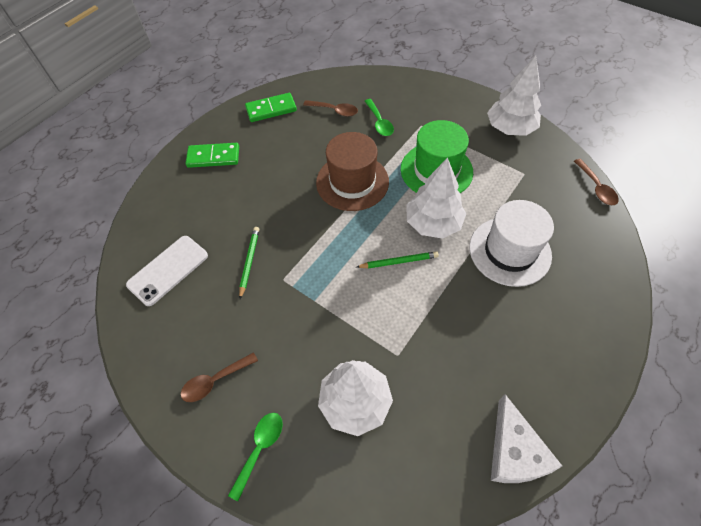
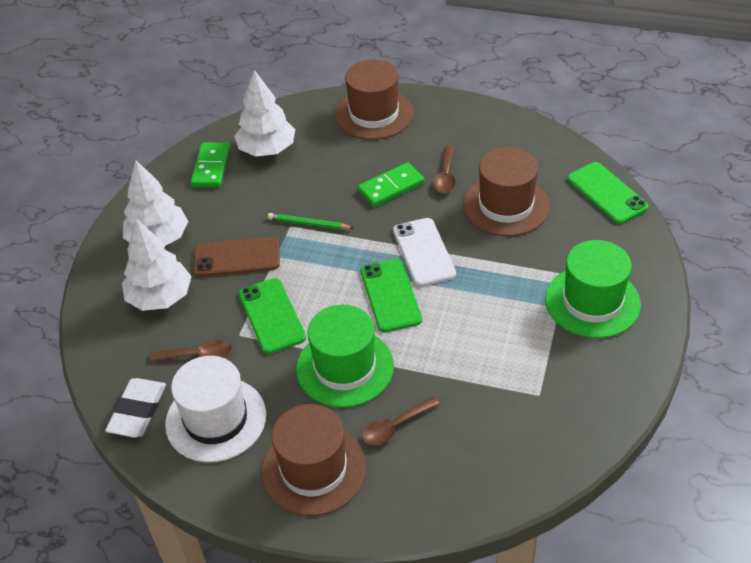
brown hat: 1 -> 3
brown phone: 0 -> 1
green hat: 1 -> 2
green pencil: 2 -> 1
green phone: 0 -> 3
green spoon: 2 -> 0
white cheese: 1 -> 0
white eraser: 0 -> 1

